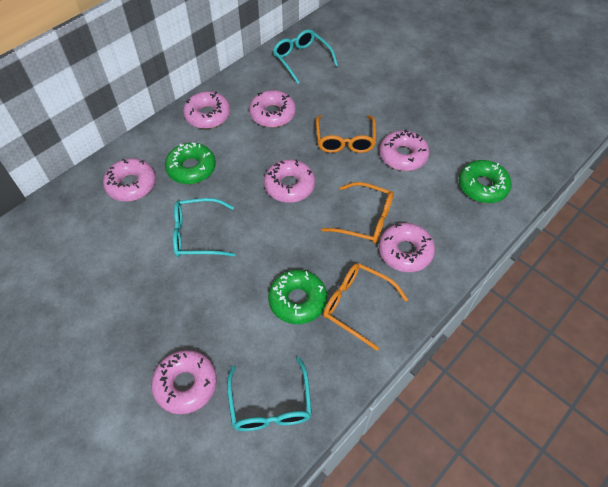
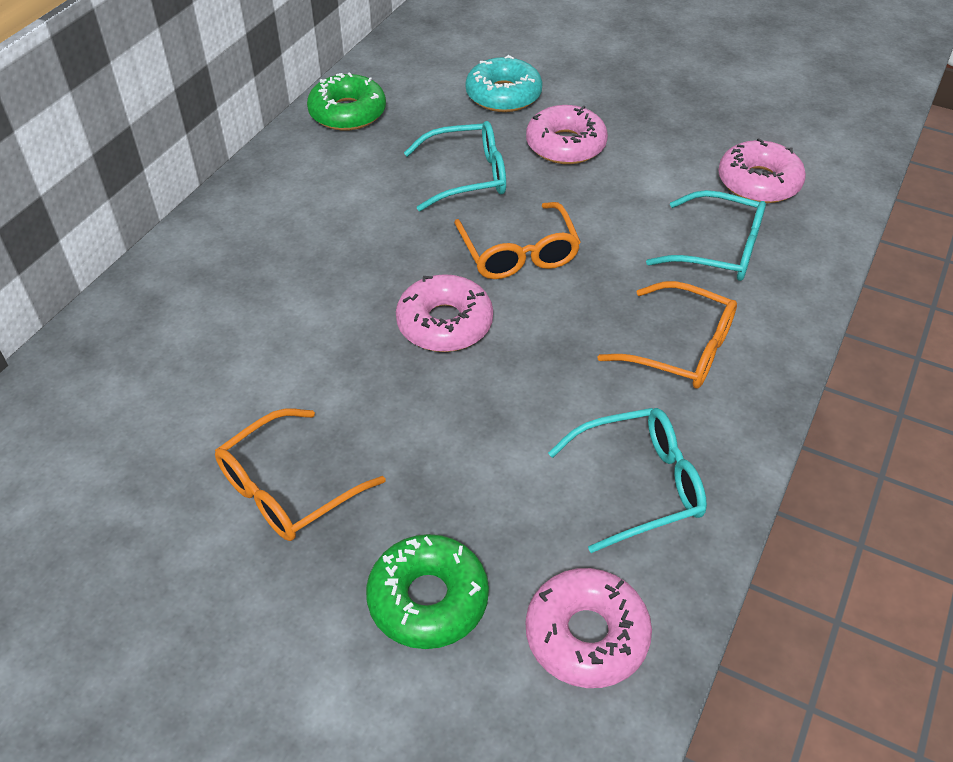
green donut: 3 -> 2
pink donut: 7 -> 4
turquoise donut: 0 -> 1

